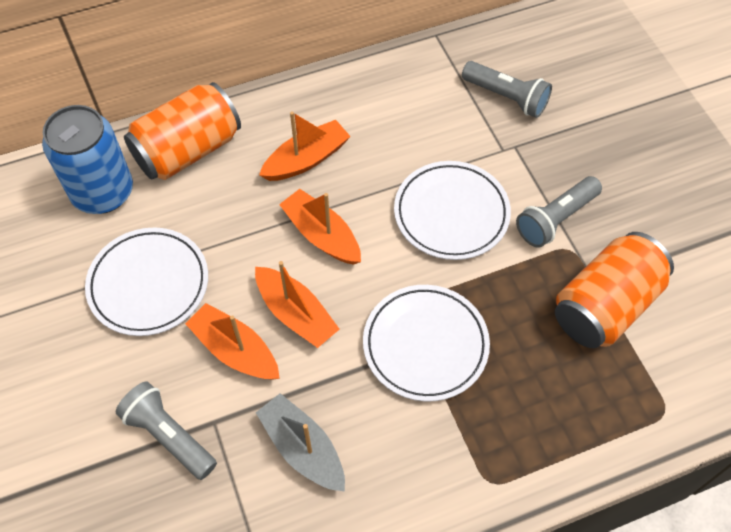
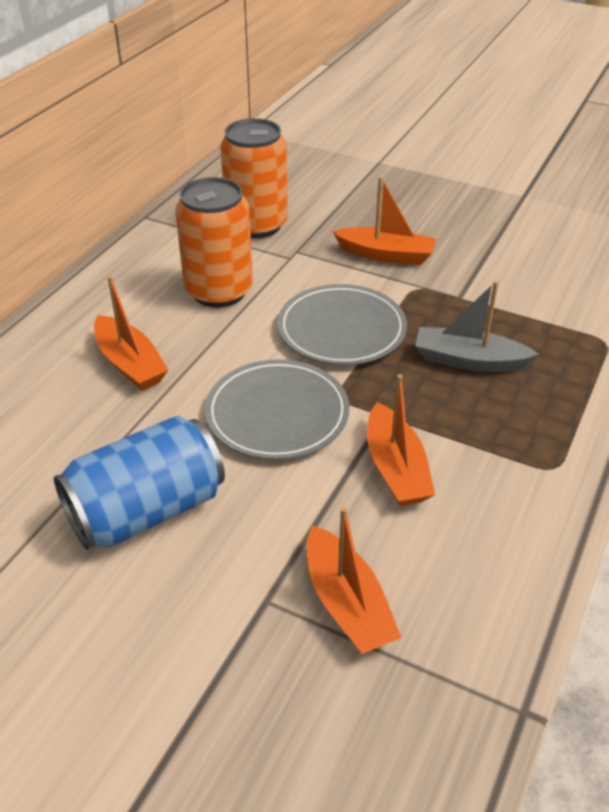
grey flashlight: 3 -> 0
grey plate: 0 -> 2
white plate: 3 -> 0

